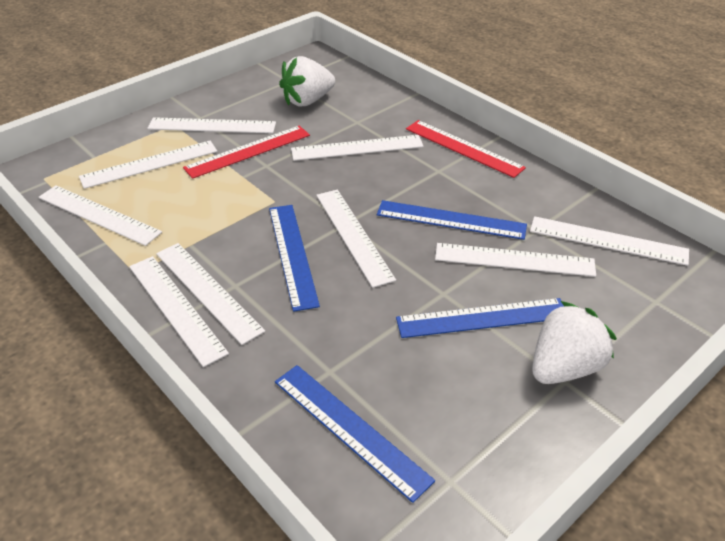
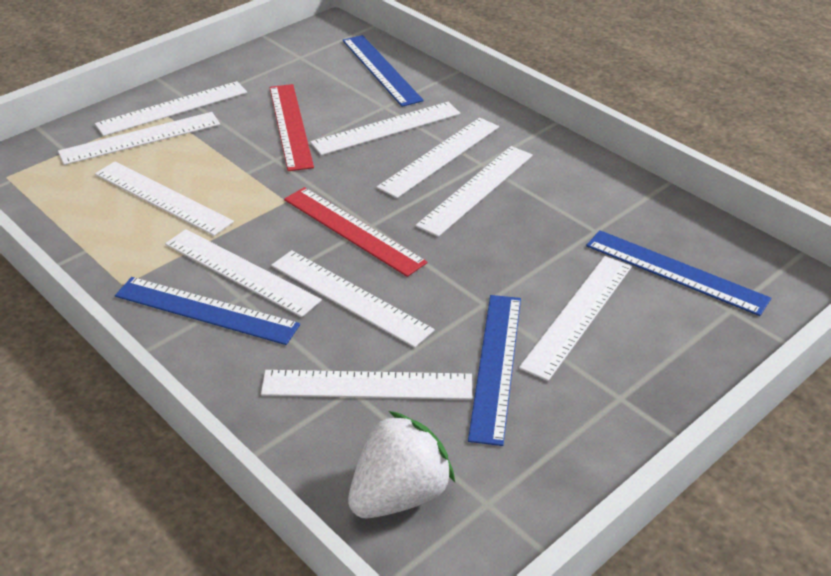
white ruler: 9 -> 10
white strawberry: 2 -> 1

